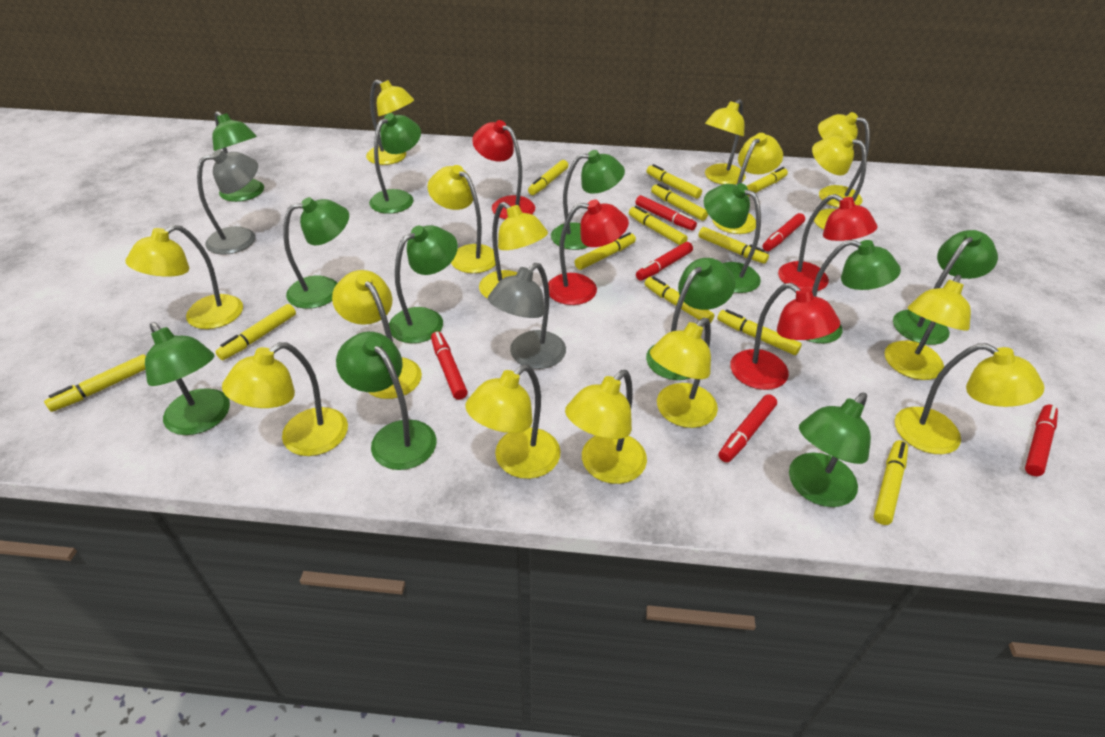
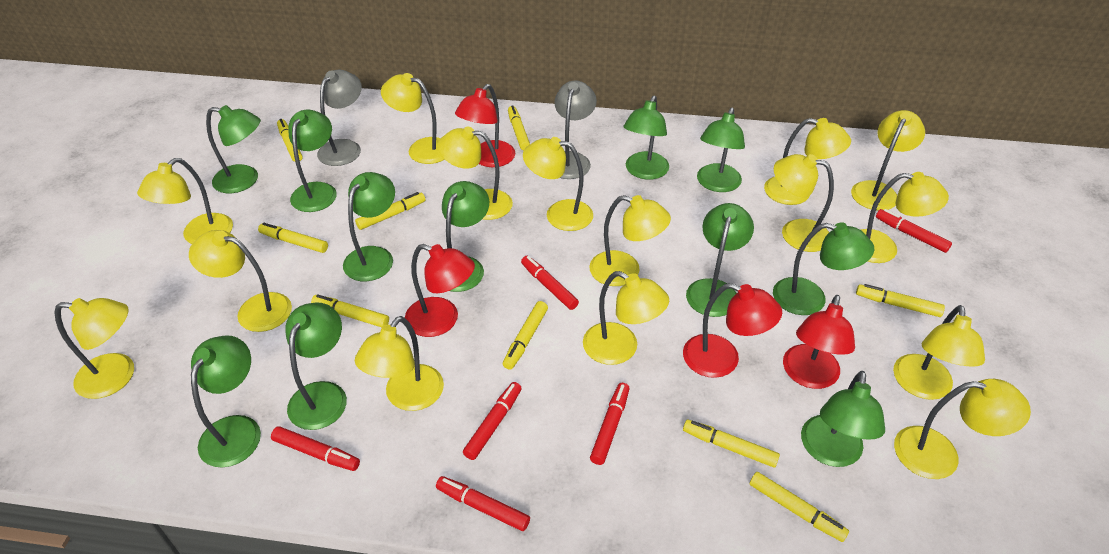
green lamp: 12 -> 11
yellow marker: 12 -> 9

